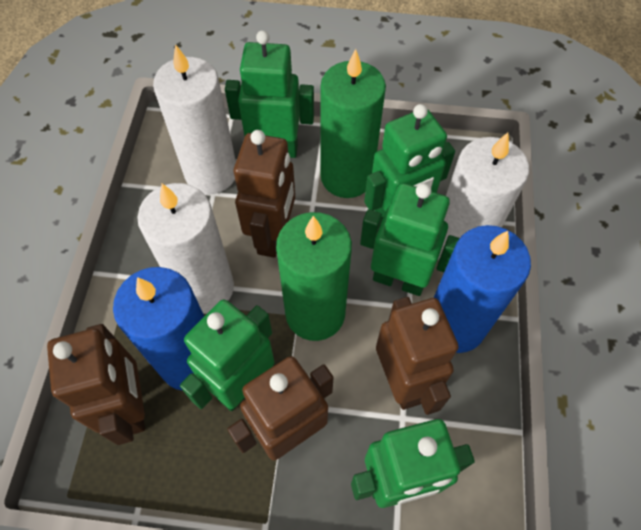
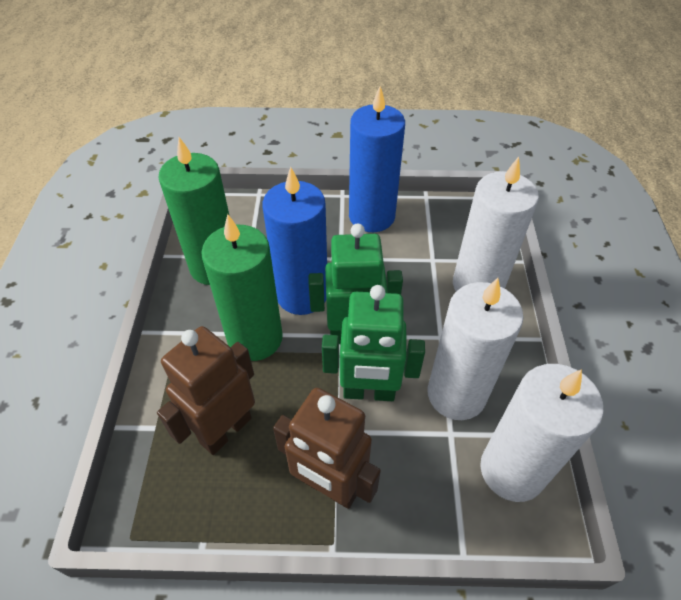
brown robot: 4 -> 2
green robot: 5 -> 2

